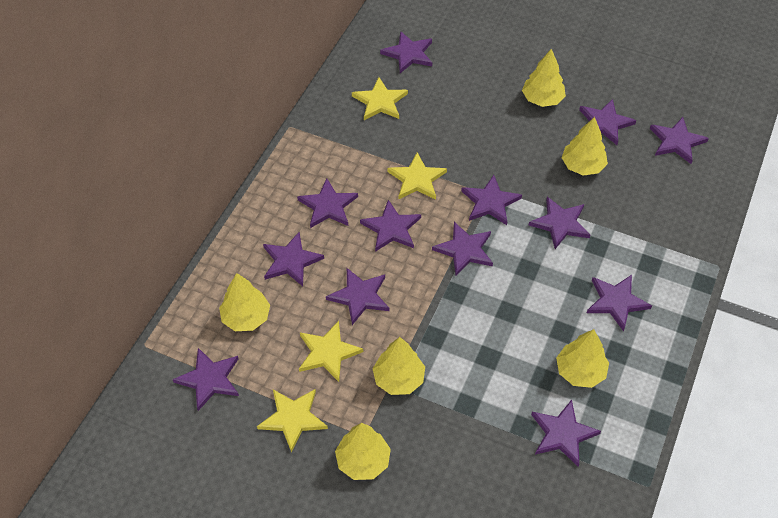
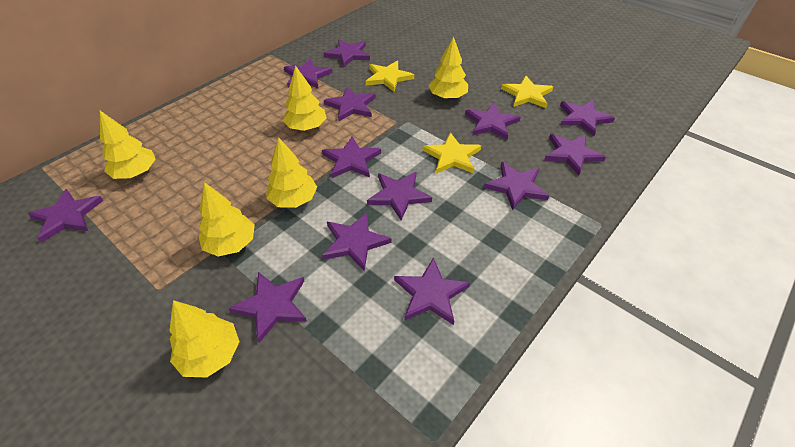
yellow star: 4 -> 3

